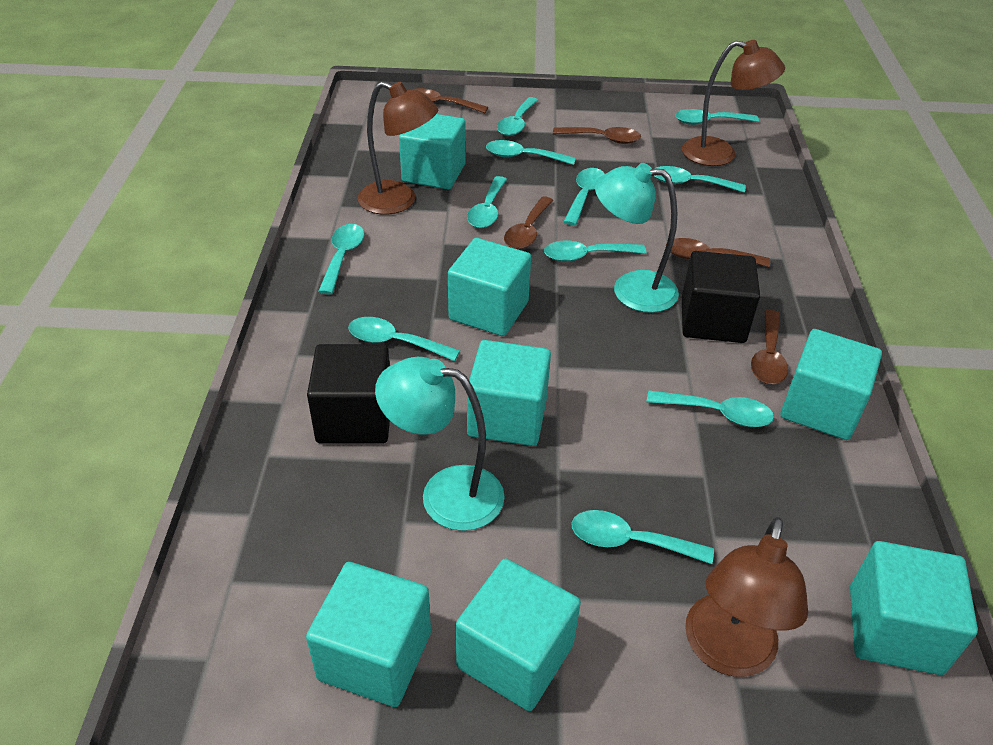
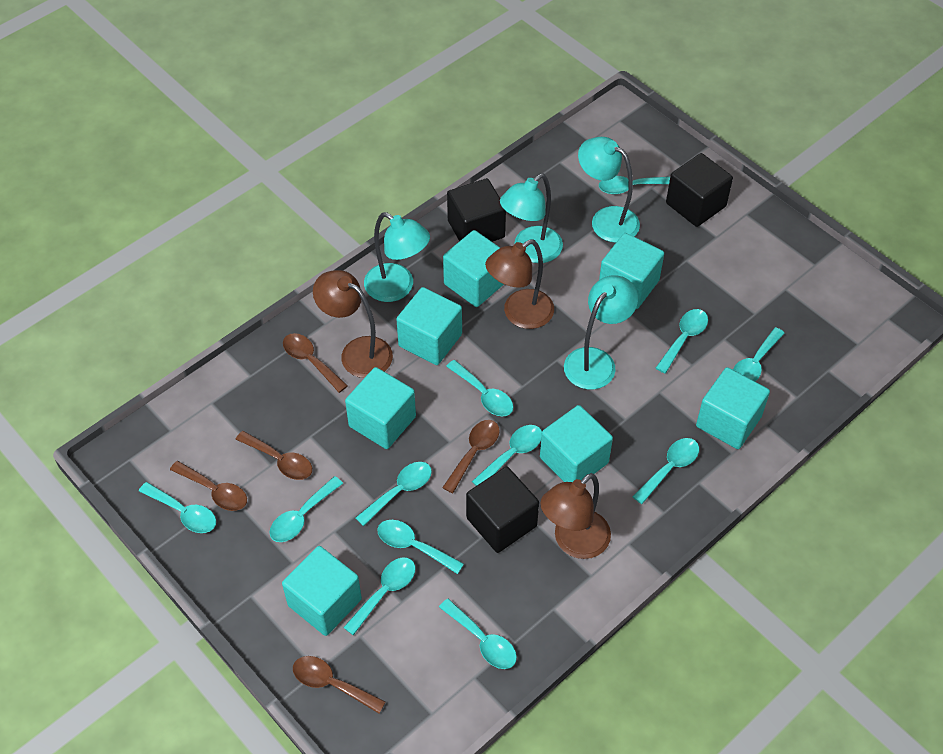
black cube: 2 -> 3
turquoise lamp: 2 -> 4
turquoise spoon: 11 -> 12

